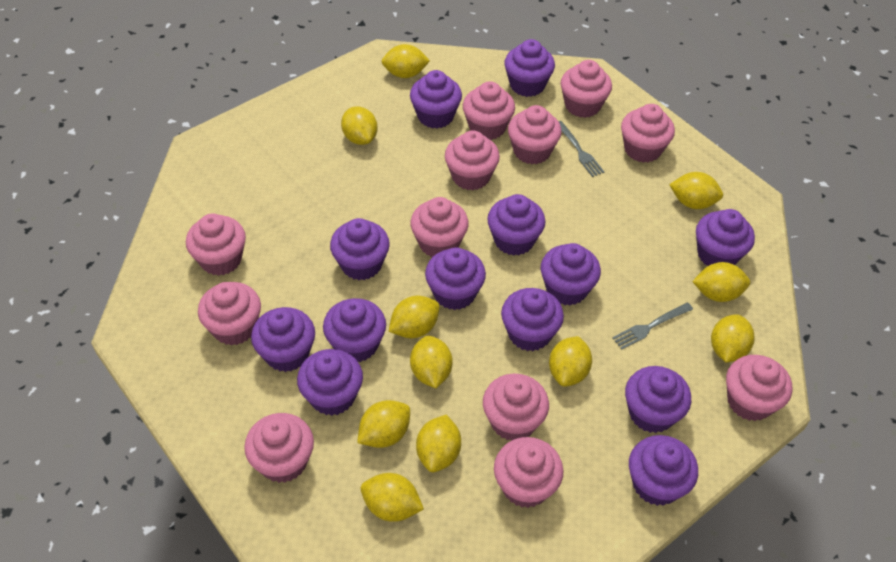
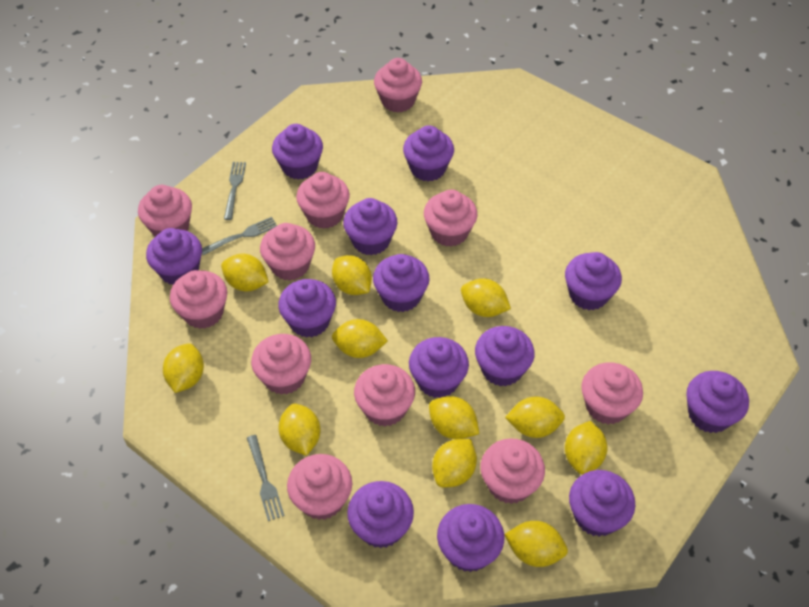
grey fork: 2 -> 3
pink cupcake: 12 -> 11

